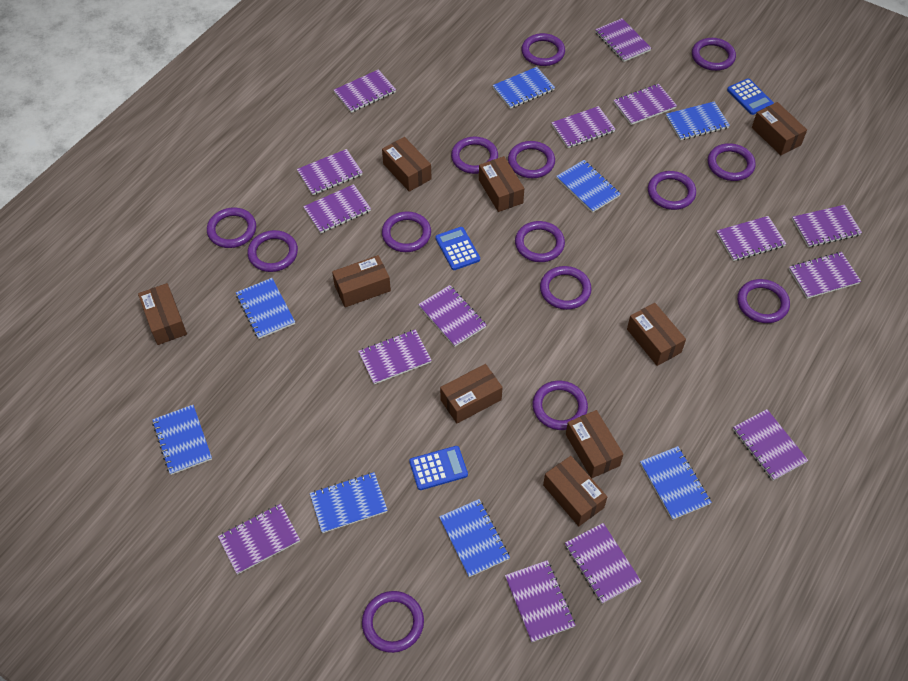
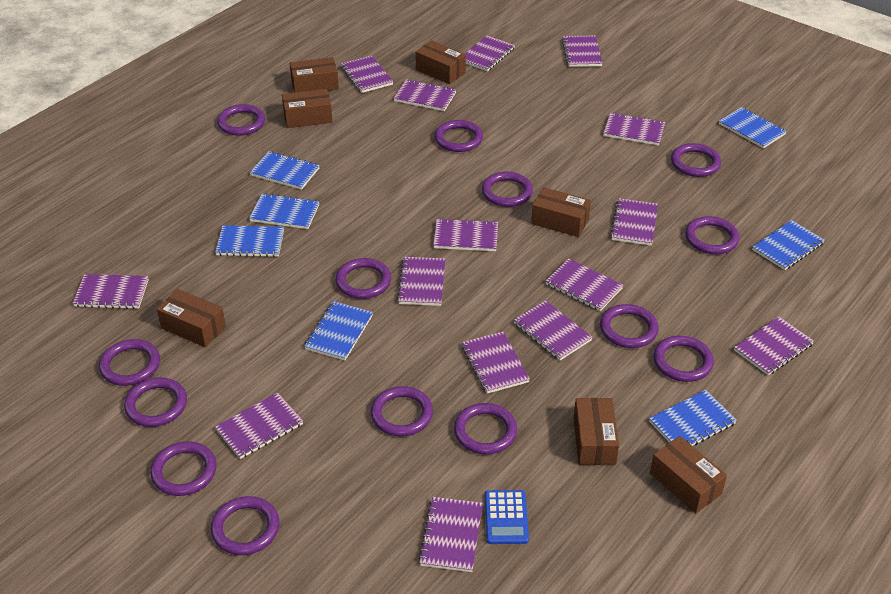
blue calculator: 3 -> 1
blue notebook: 8 -> 7
brown box: 9 -> 7

